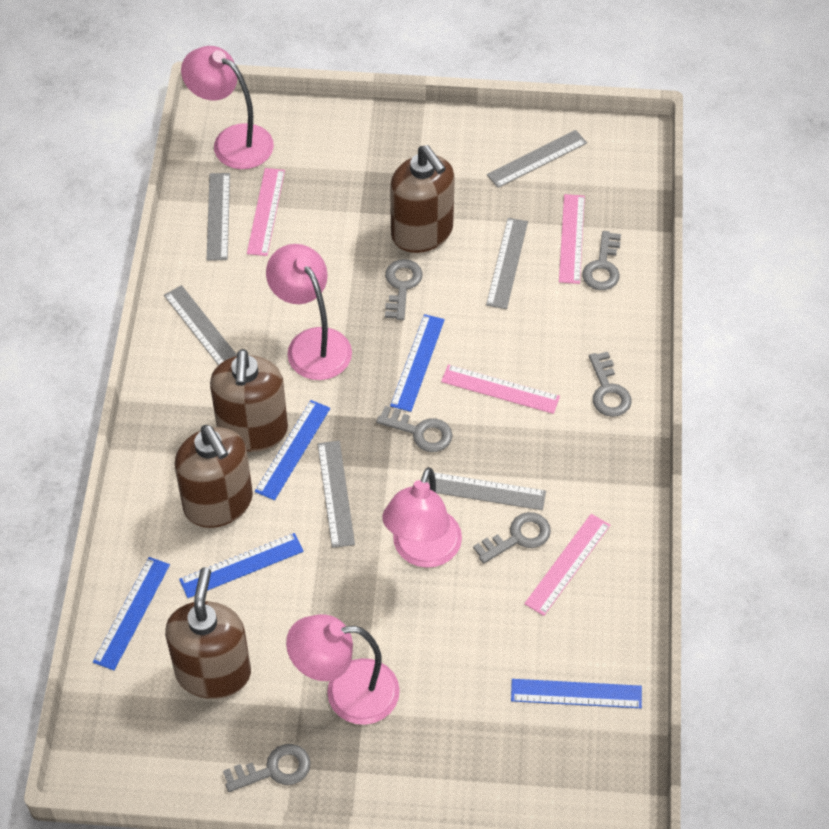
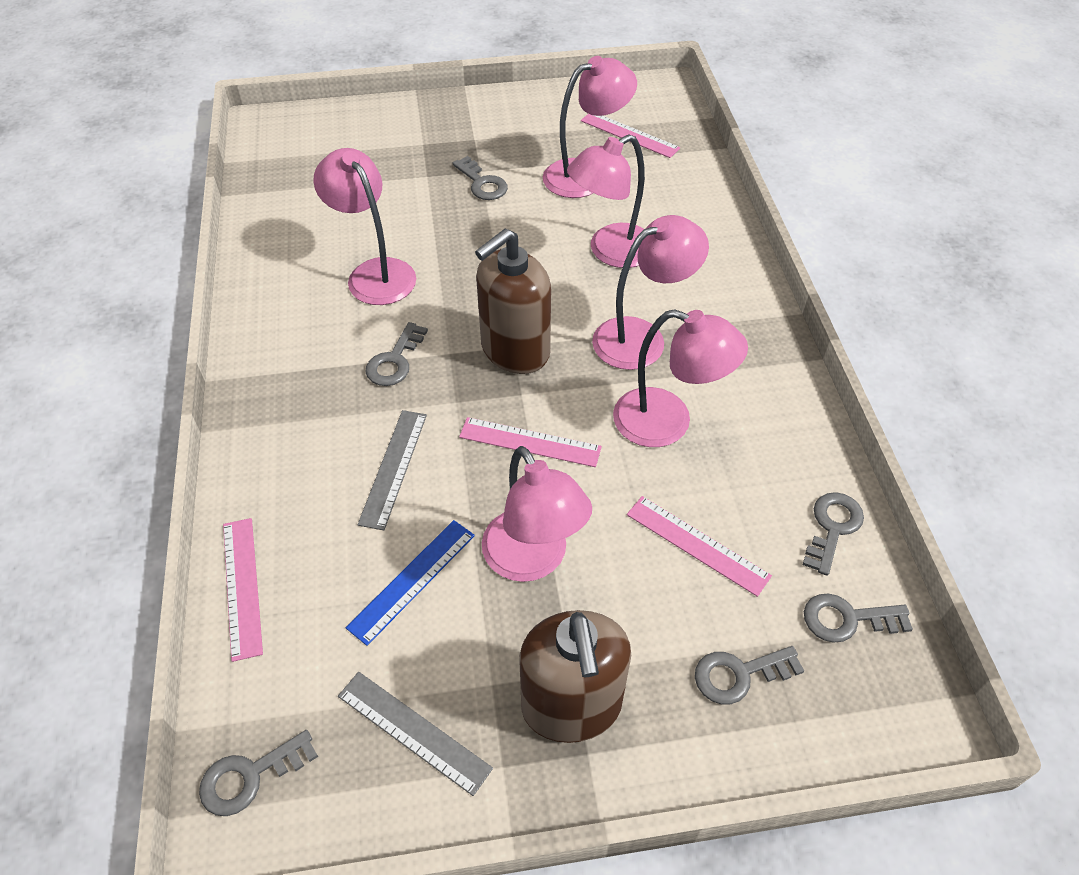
blue ruler: 5 -> 1
brown soap dispenser: 4 -> 2
grey ruler: 6 -> 2
pink lamp: 4 -> 6

